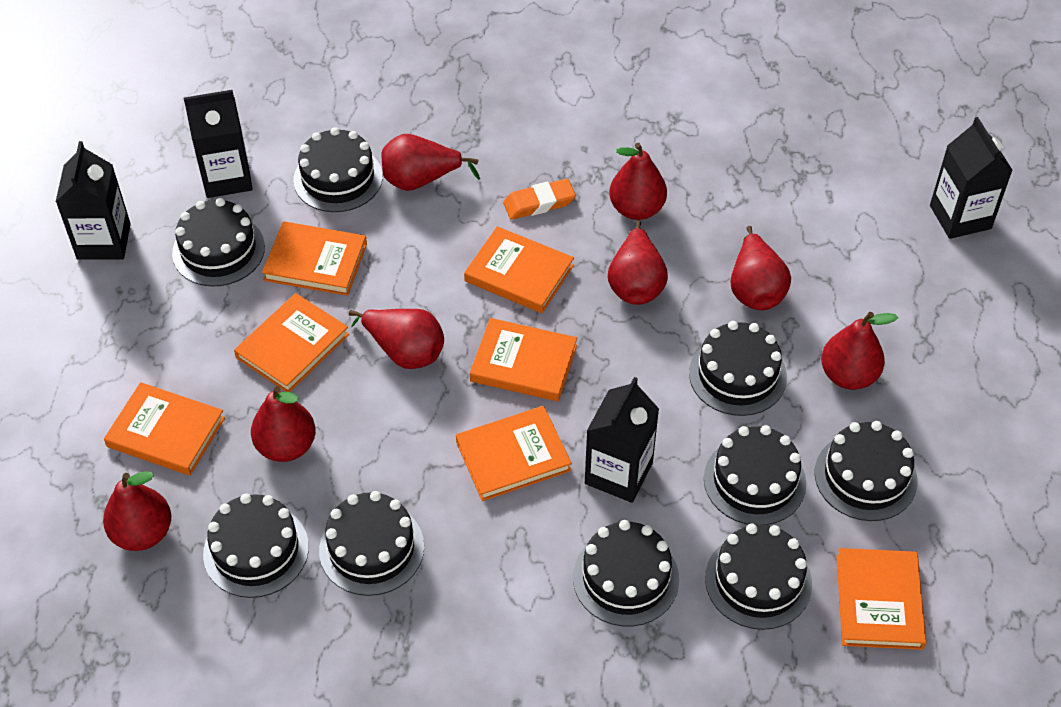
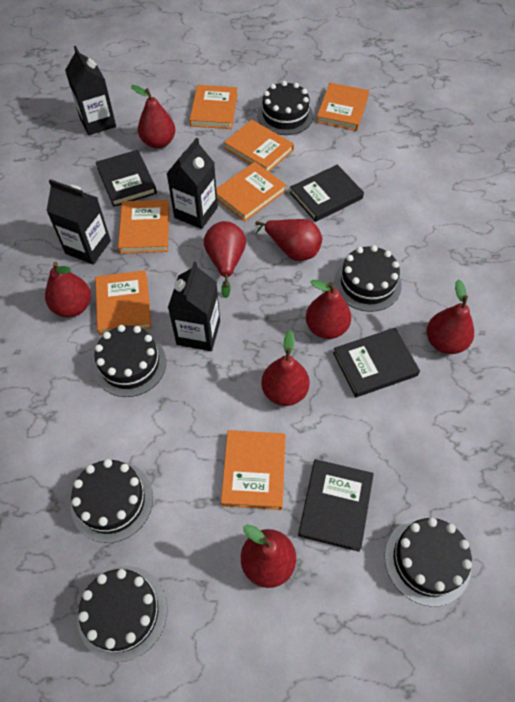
black book: 0 -> 4
black cake: 9 -> 6
orange eraser: 1 -> 0

